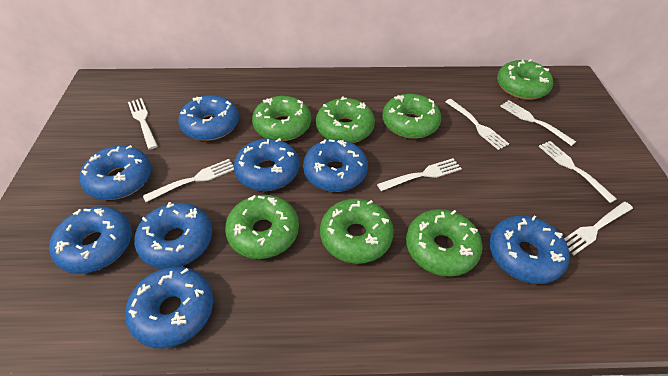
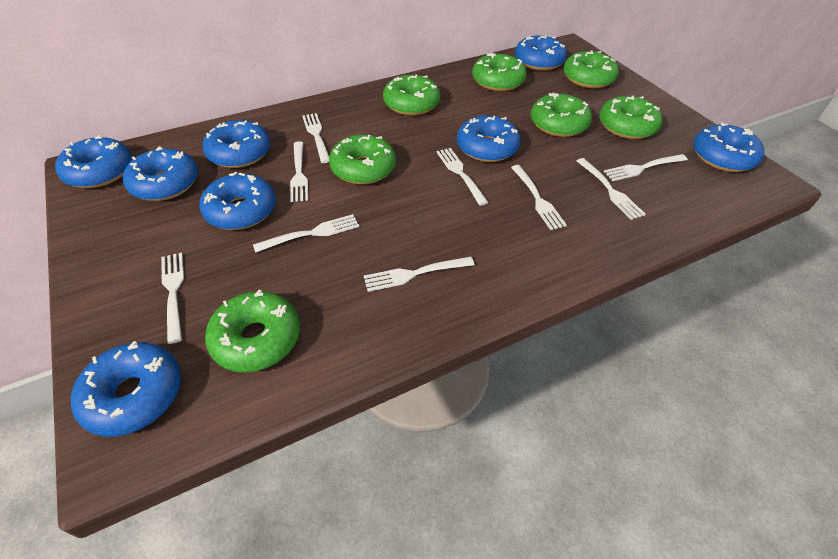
white fork: 7 -> 9

